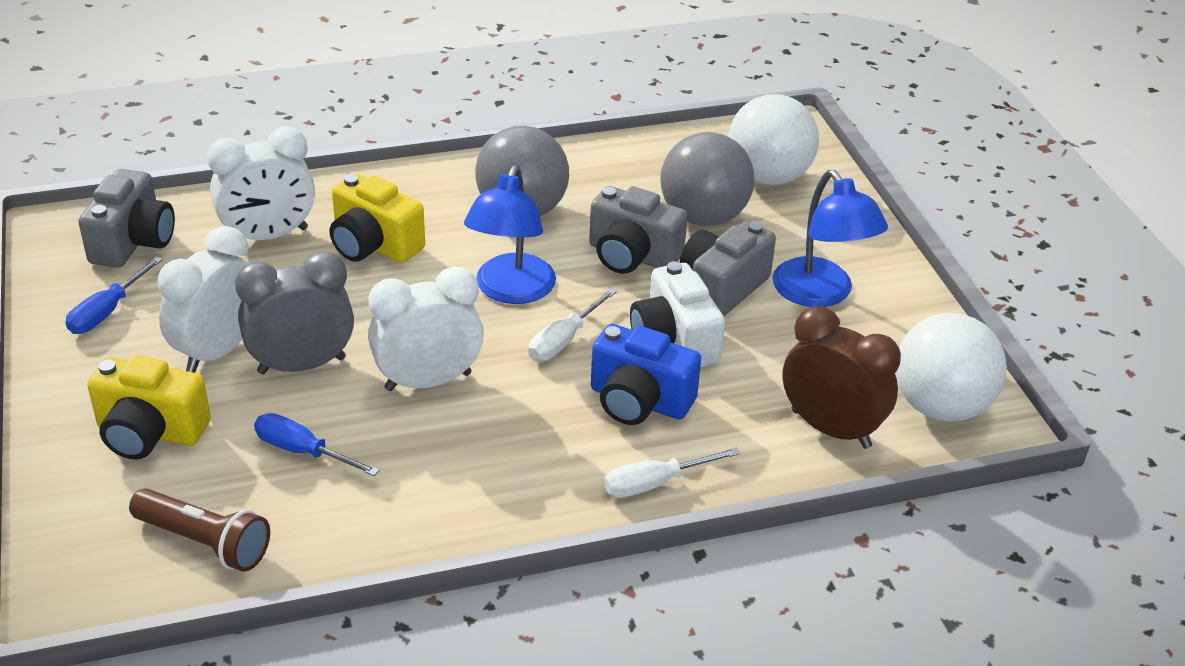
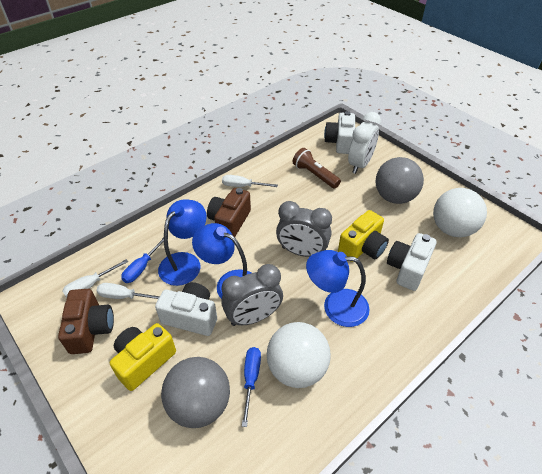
blue camera: 1 -> 0
blue lamp: 2 -> 3
brown camera: 0 -> 2
brown clock: 1 -> 0
grey camera: 3 -> 0
grey clock: 1 -> 2
white camera: 1 -> 3
white clock: 3 -> 1
white screwdriver: 2 -> 3

